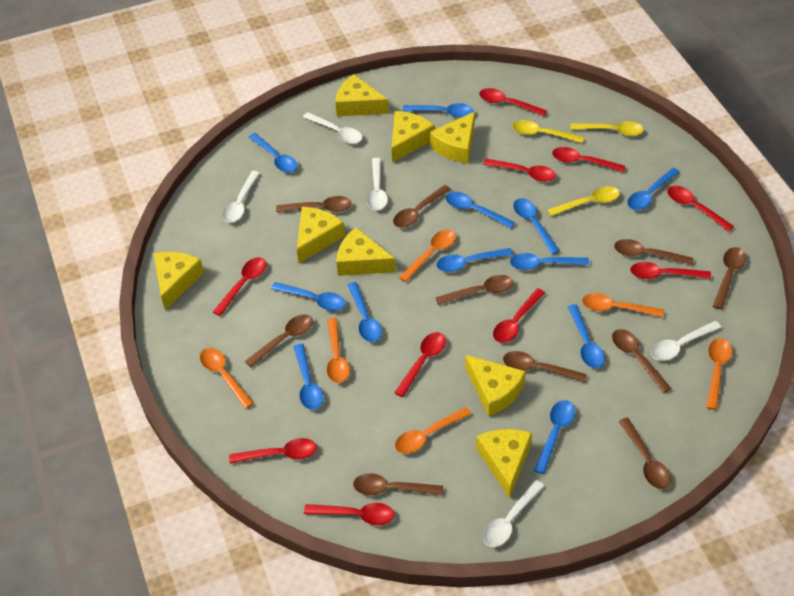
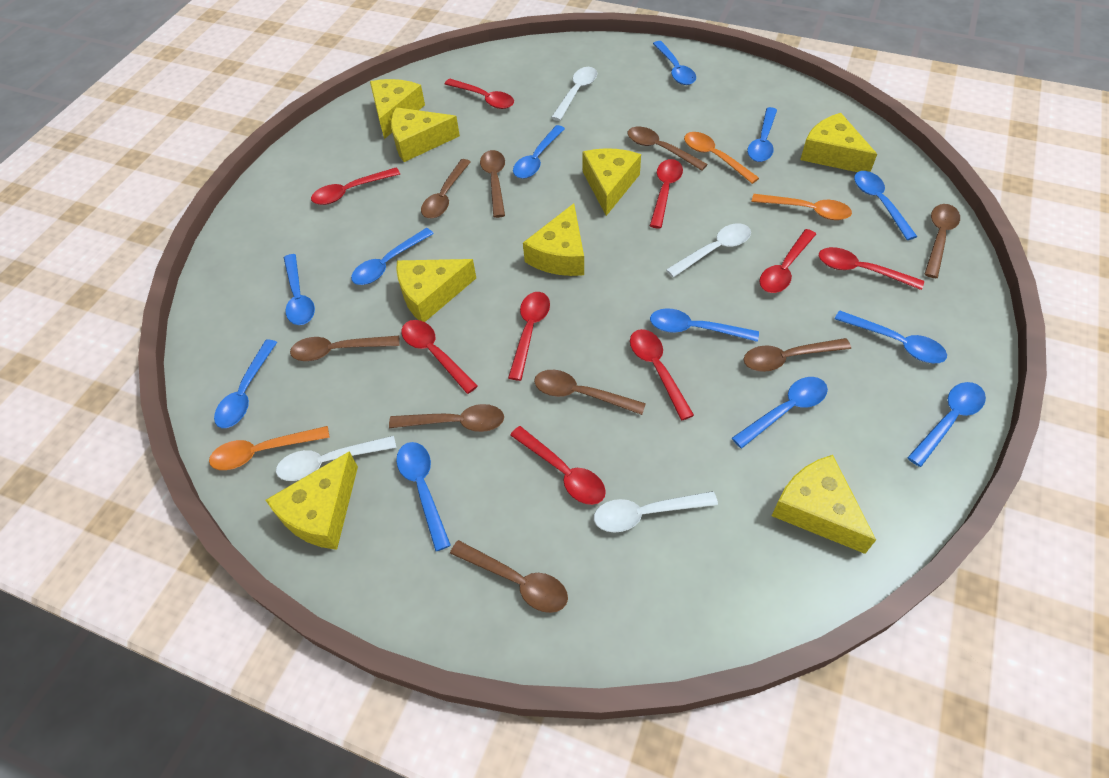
brown spoon: 10 -> 9
orange spoon: 6 -> 3
red spoon: 10 -> 9
white spoon: 5 -> 4
yellow spoon: 3 -> 0

